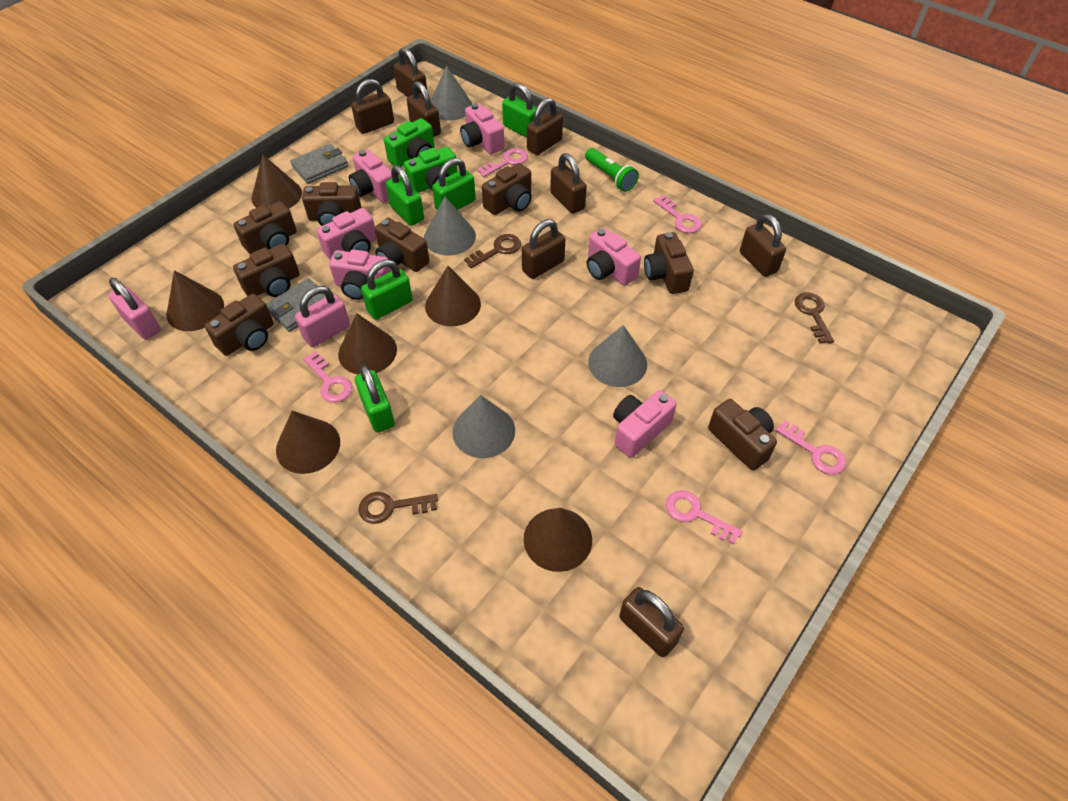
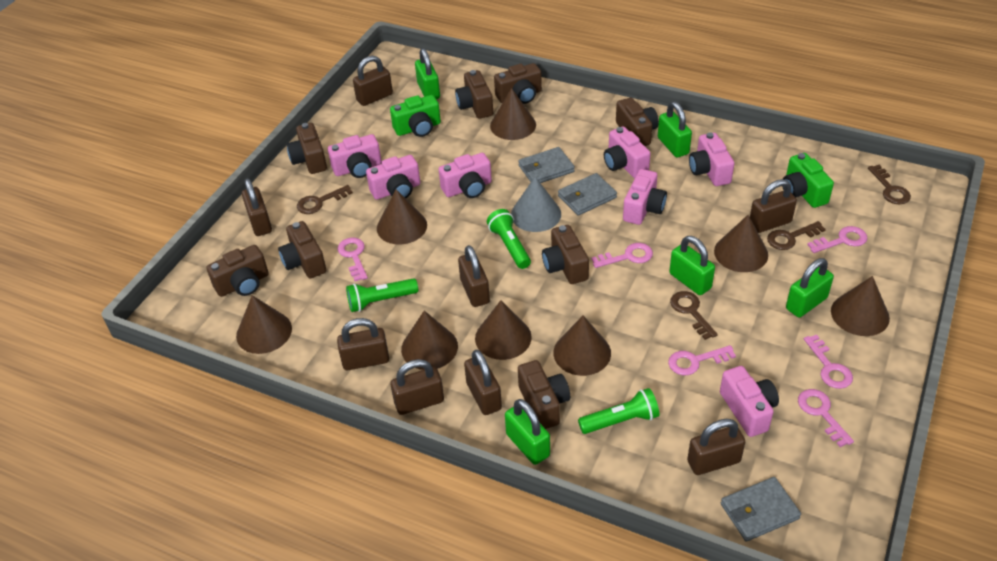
brown cone: 6 -> 8
brown key: 3 -> 4
green flashlight: 1 -> 3
grey cone: 4 -> 1
grey wallet: 2 -> 3
pink camera: 6 -> 7
pink key: 5 -> 6
pink padlock: 2 -> 0

